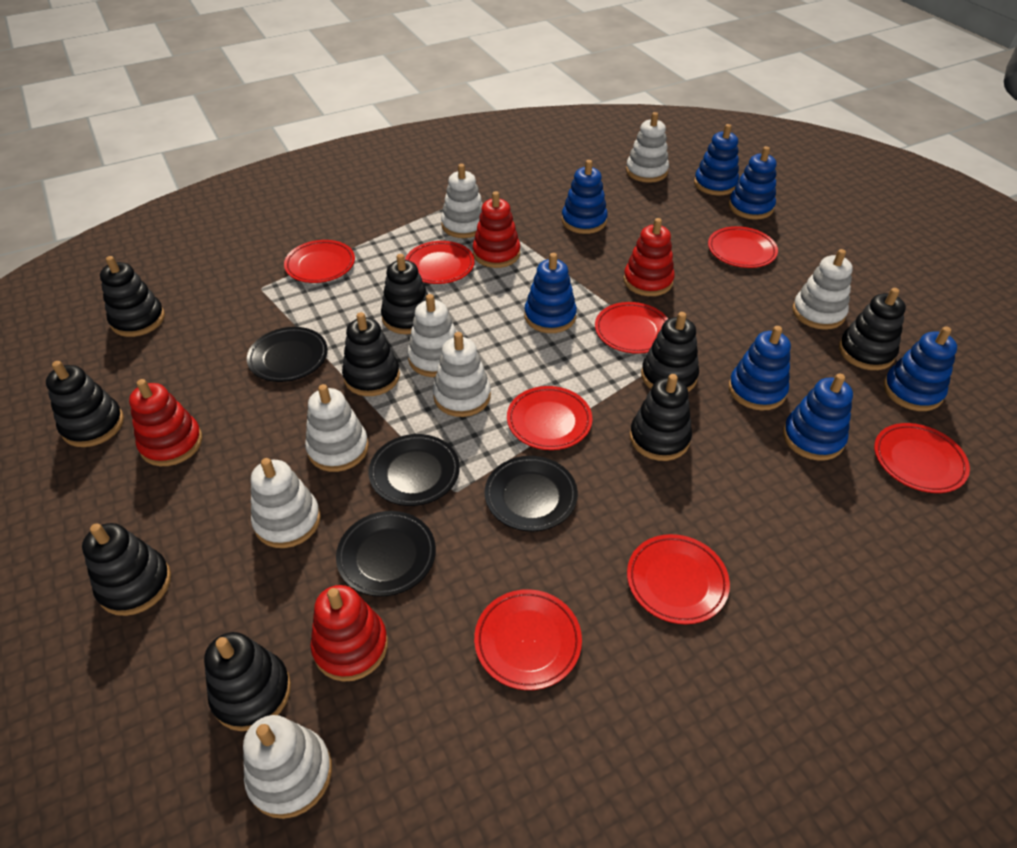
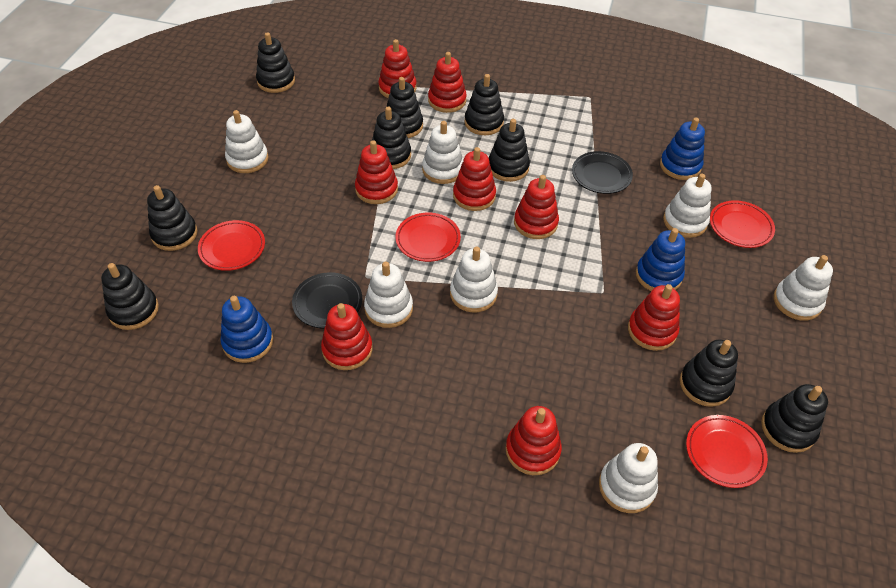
black plate: 4 -> 2
blue stacking toy: 7 -> 3
red plate: 8 -> 4
red stacking toy: 4 -> 8
white stacking toy: 8 -> 7

